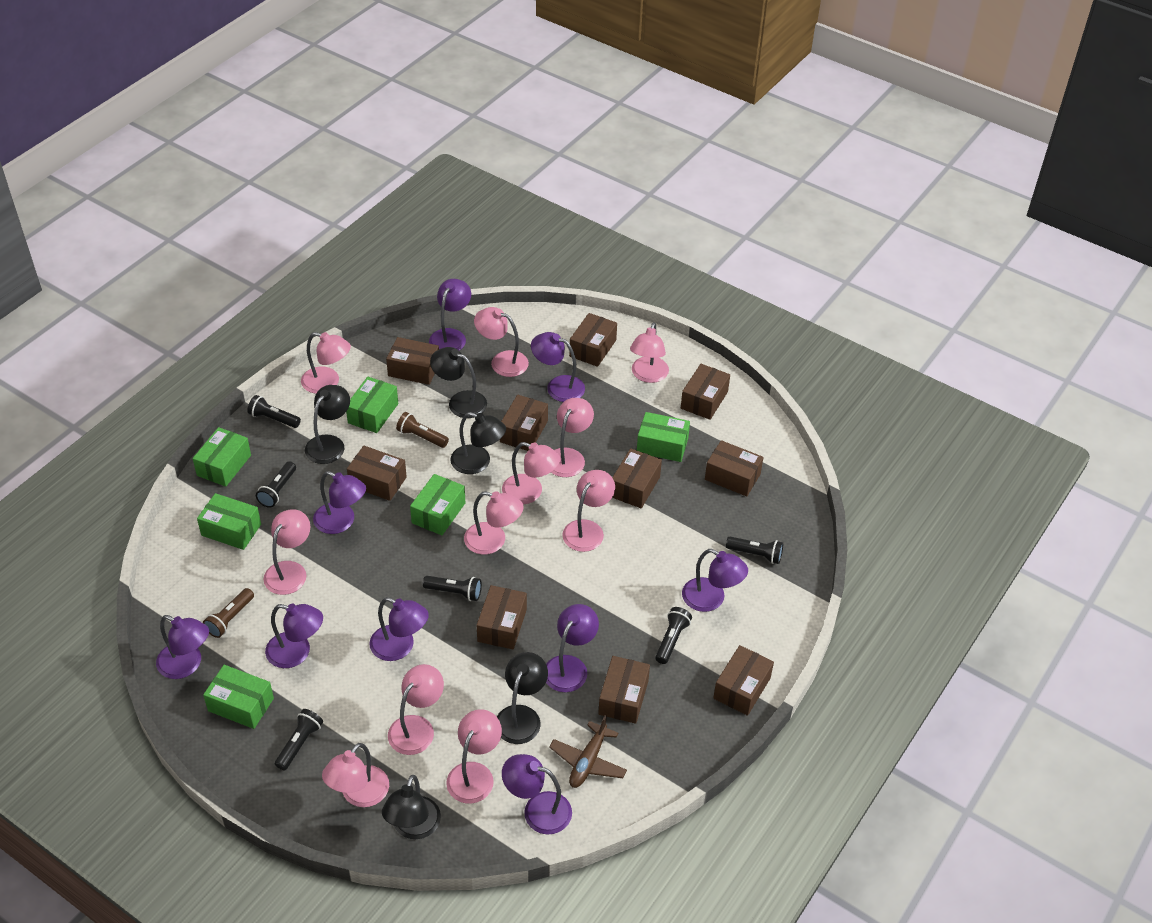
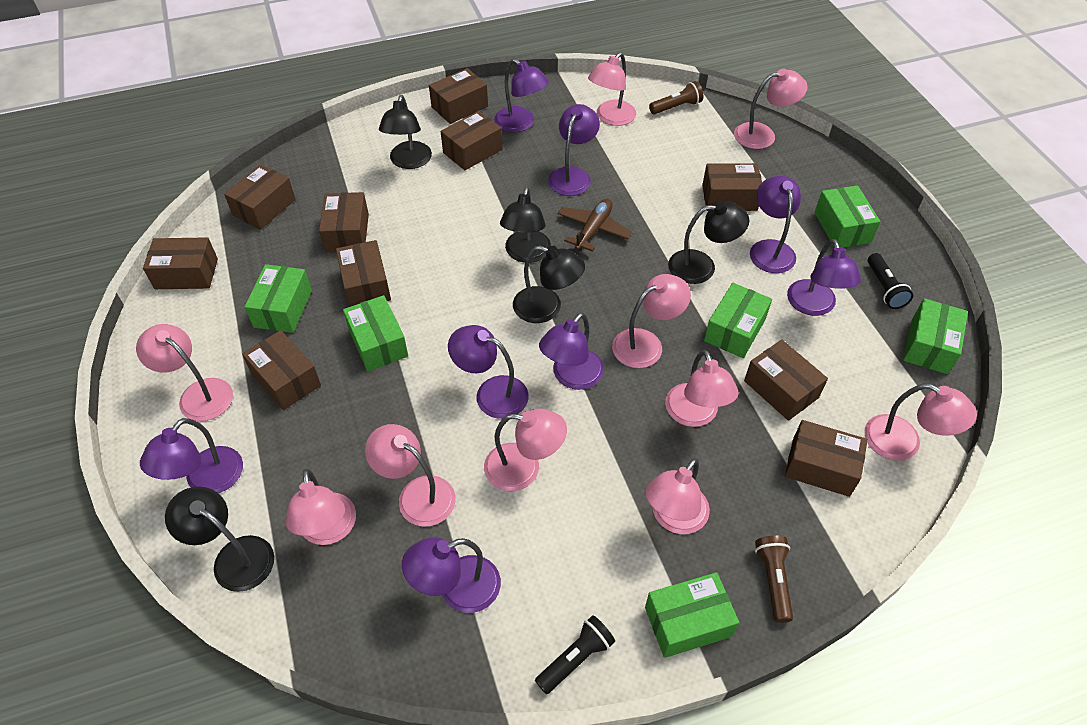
black flashlight: 6 -> 2
pink lamp: 11 -> 10
purple lamp: 9 -> 8

